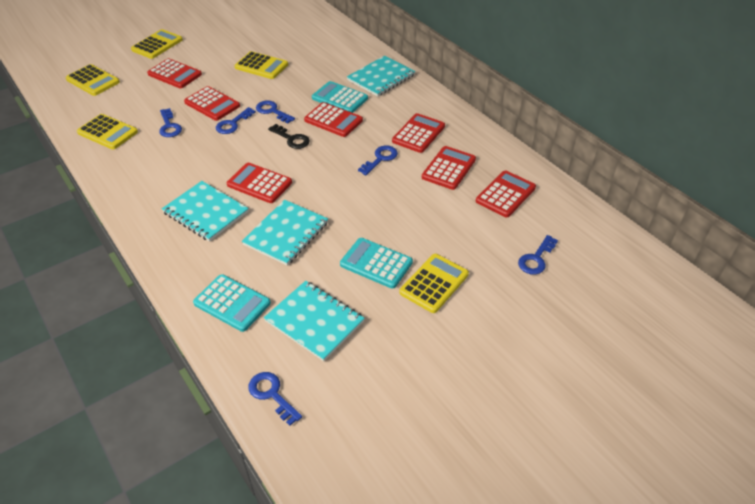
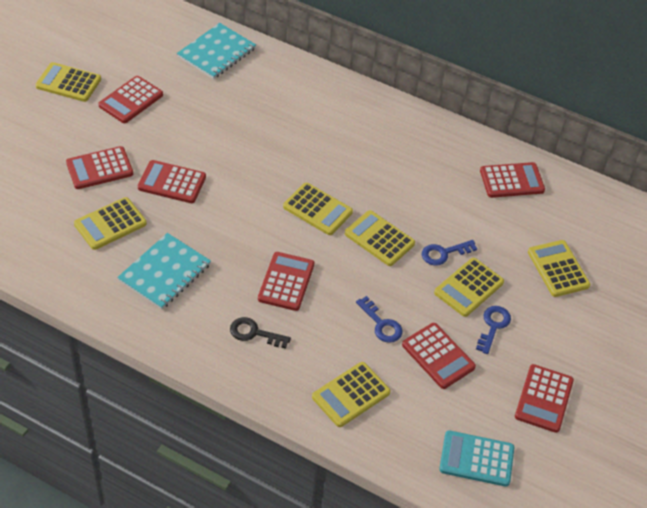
blue key: 6 -> 3
turquoise calculator: 3 -> 1
turquoise notebook: 4 -> 2
yellow calculator: 5 -> 7

